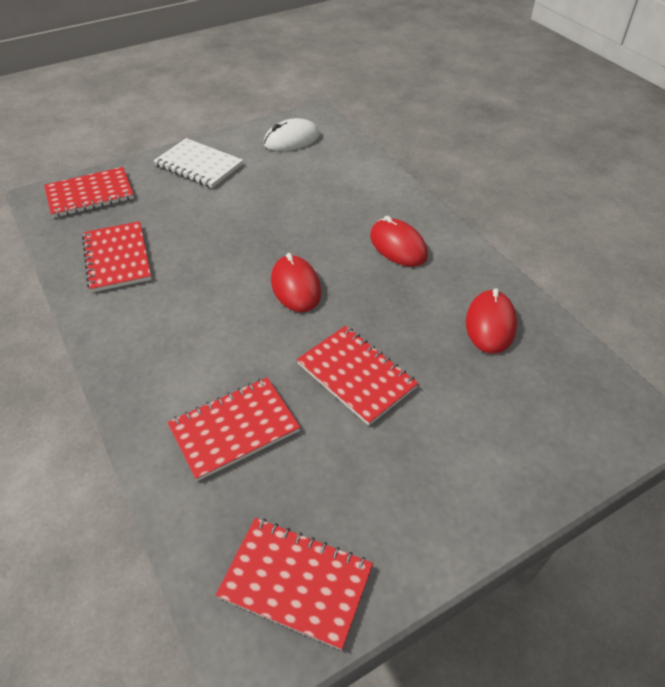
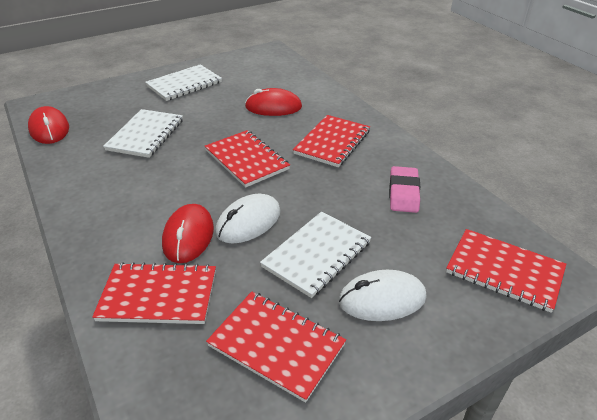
pink eraser: 0 -> 1
white mouse: 1 -> 2
white notebook: 1 -> 3

